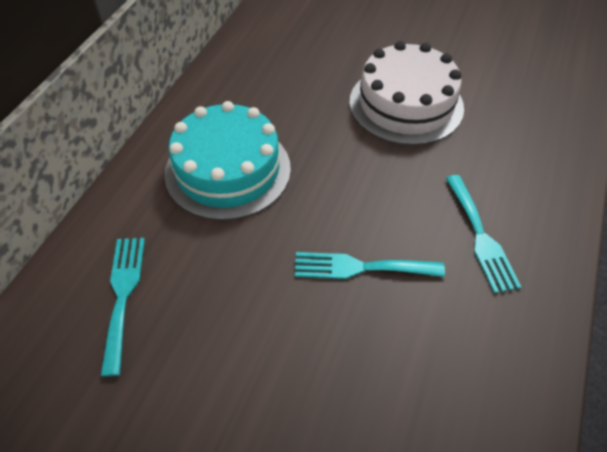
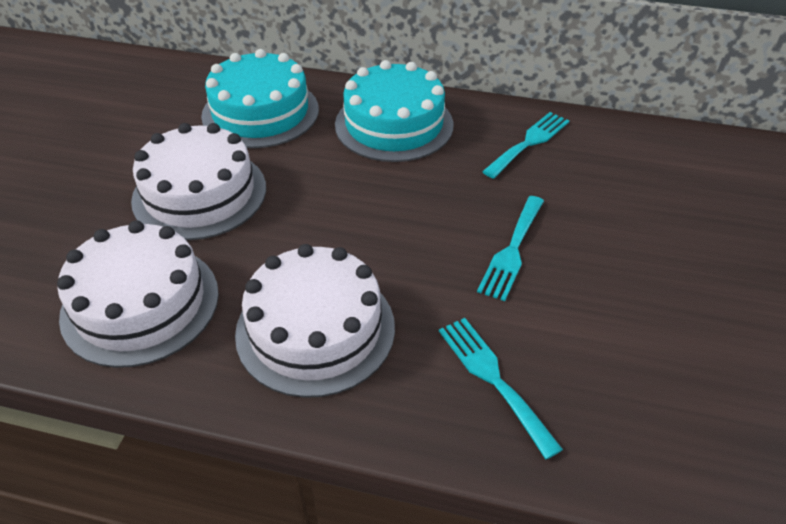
turquoise cake: 1 -> 2
white cake: 1 -> 3

